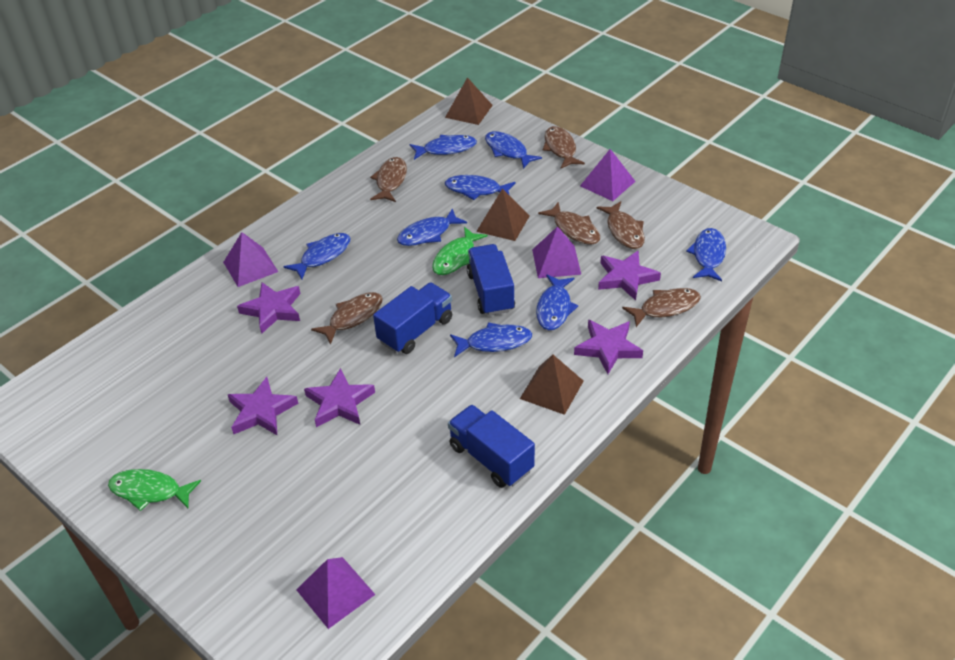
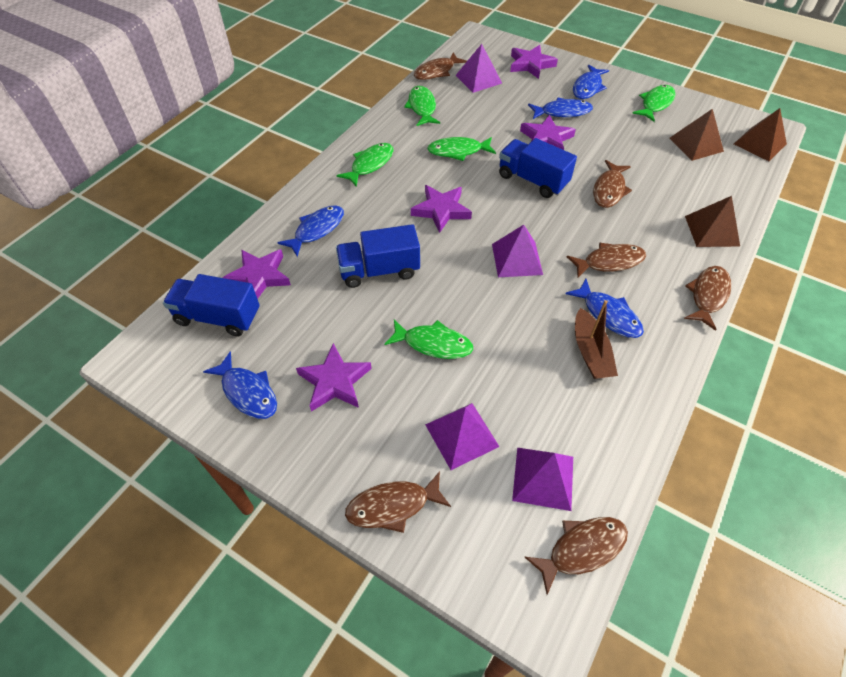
blue fish: 8 -> 5
brown boat: 0 -> 1
green fish: 2 -> 5

